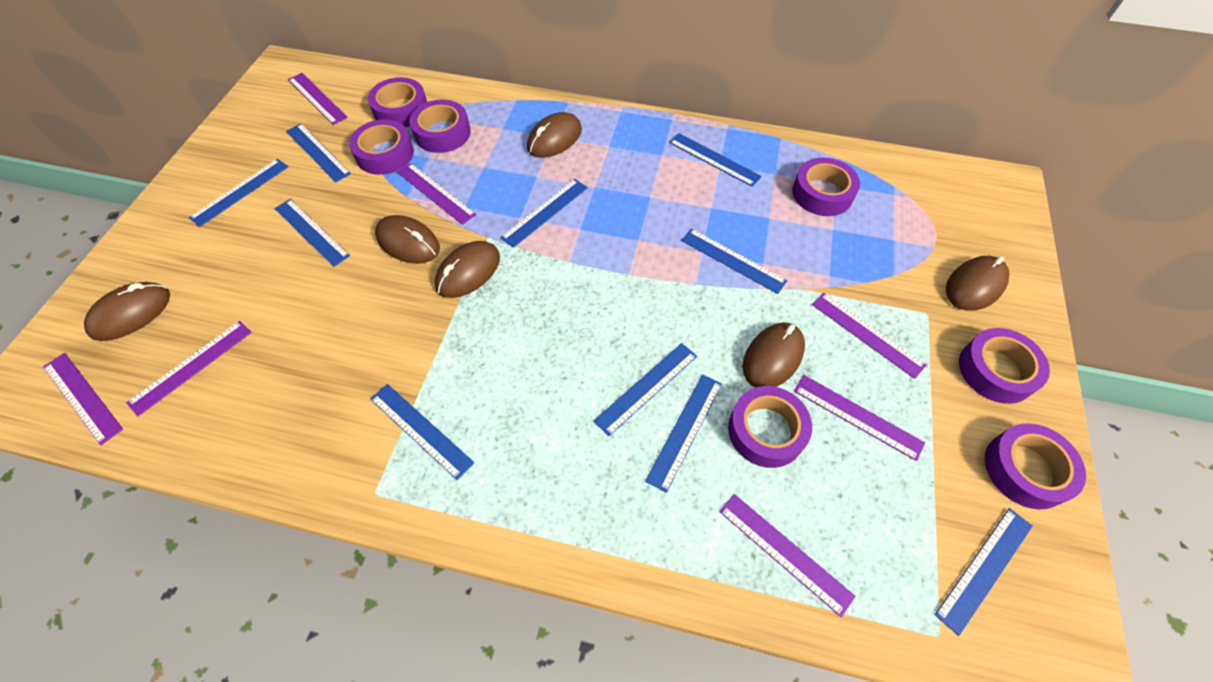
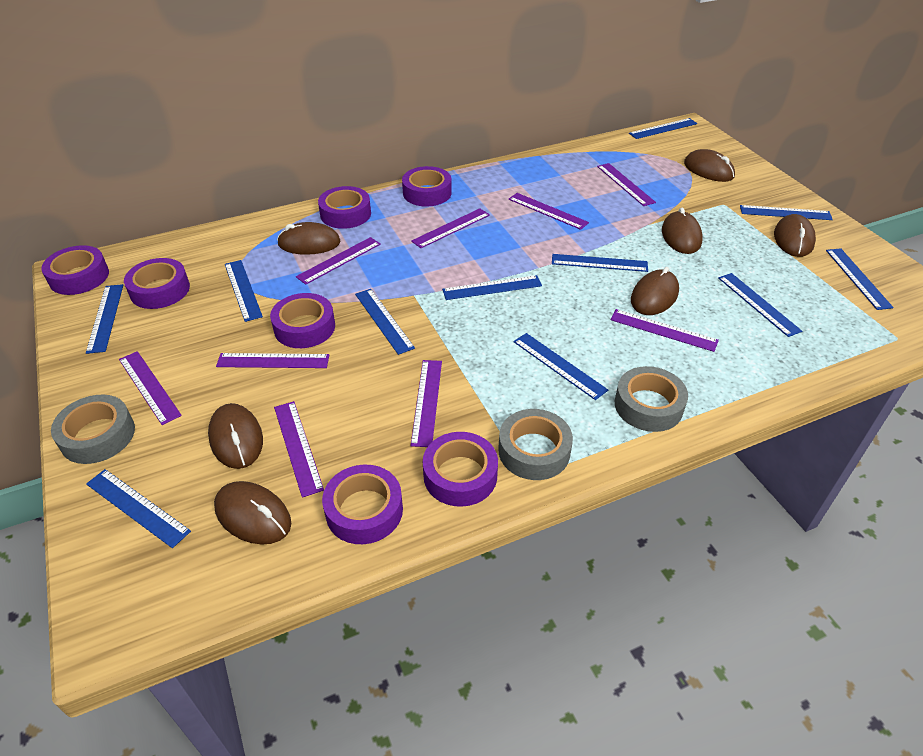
blue ruler: 10 -> 11
brown mouse: 6 -> 7
grey tape: 0 -> 3
purple ruler: 7 -> 9

